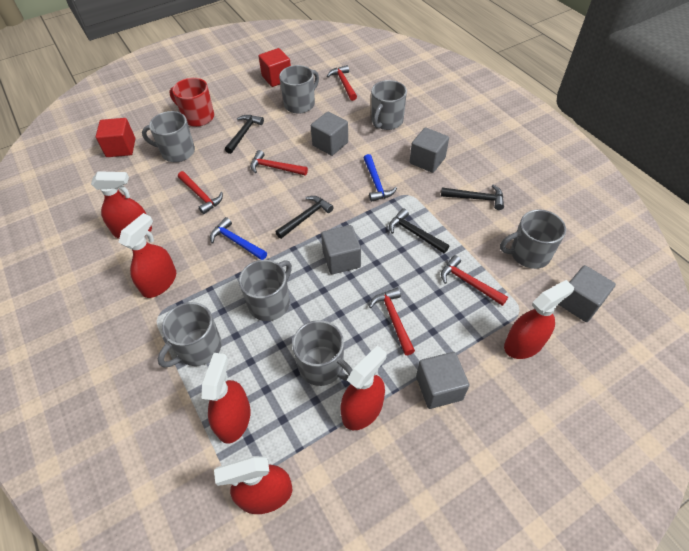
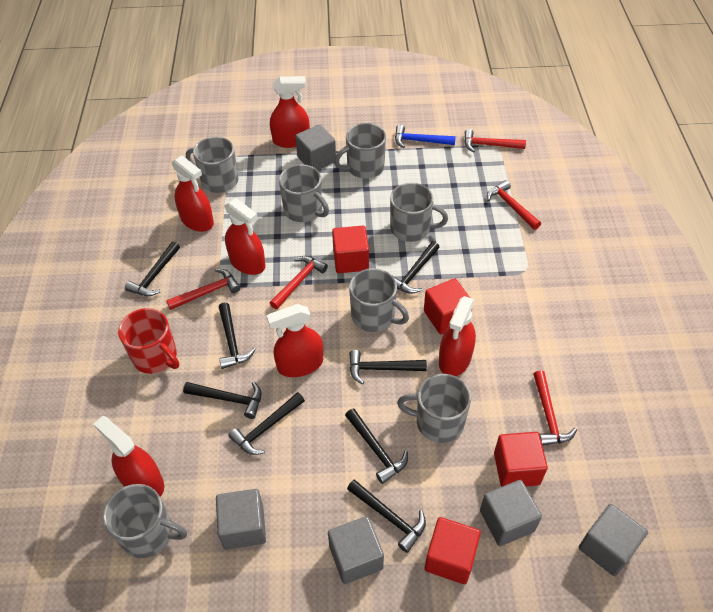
black hammer: 4 -> 8
blue hammer: 2 -> 1
red cube: 2 -> 4

